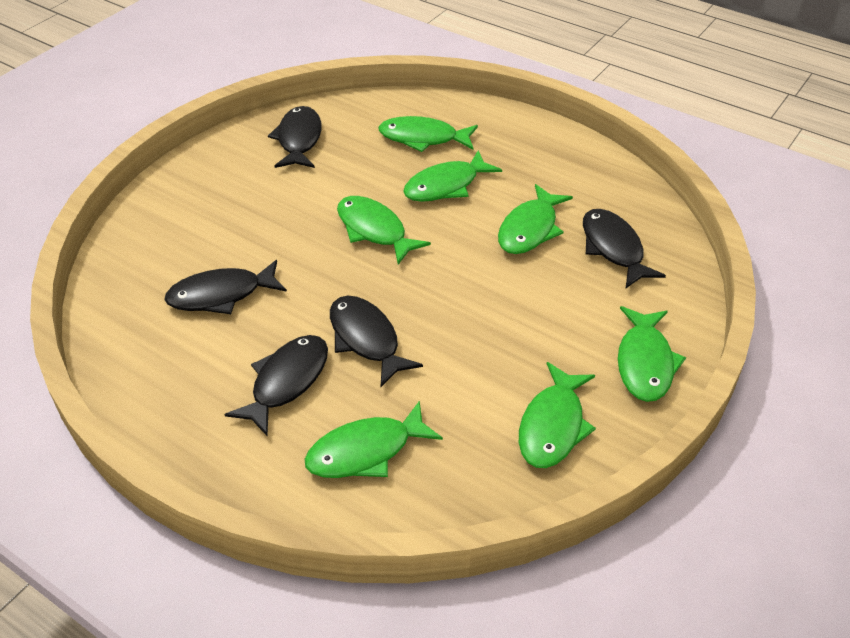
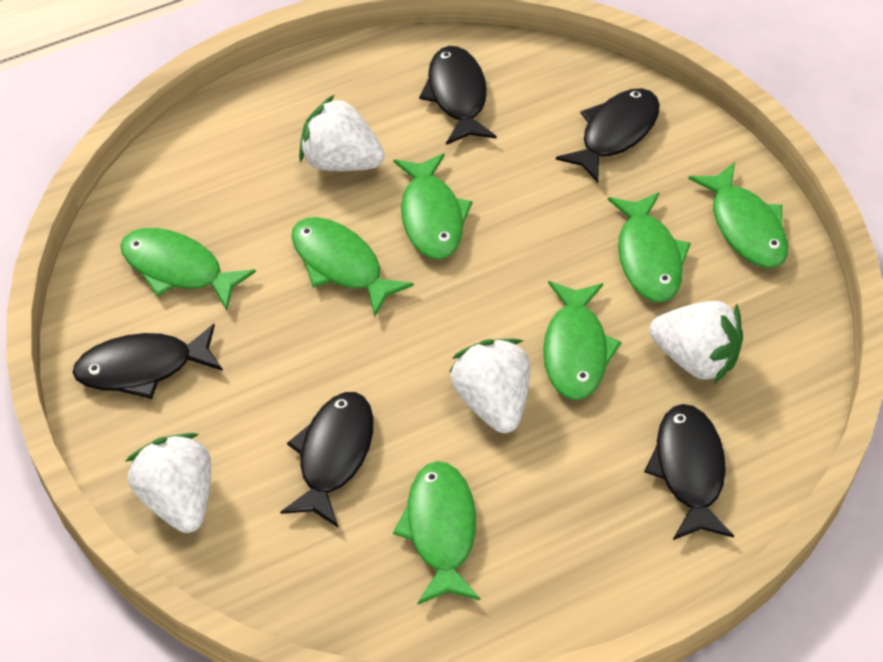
white strawberry: 0 -> 4

